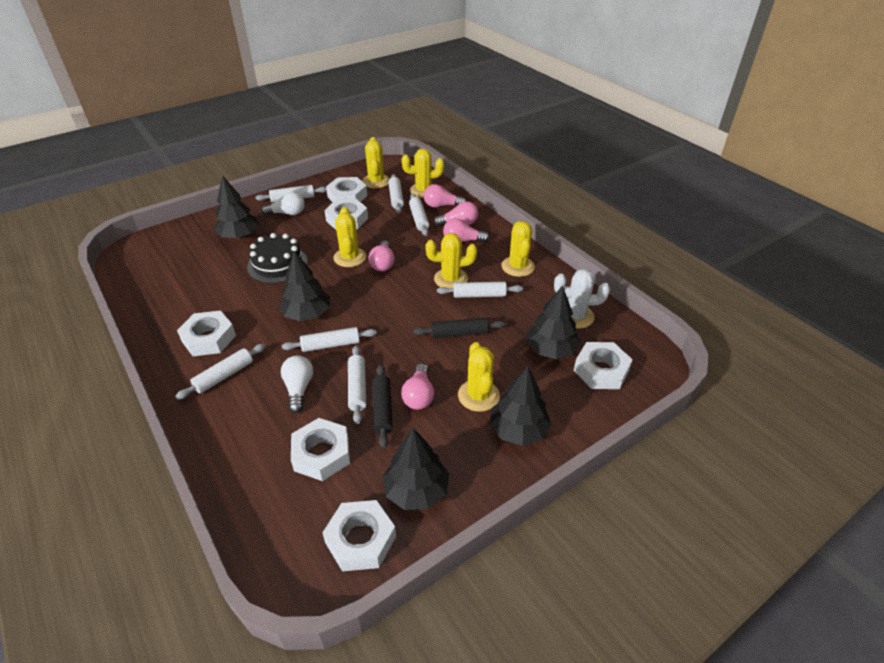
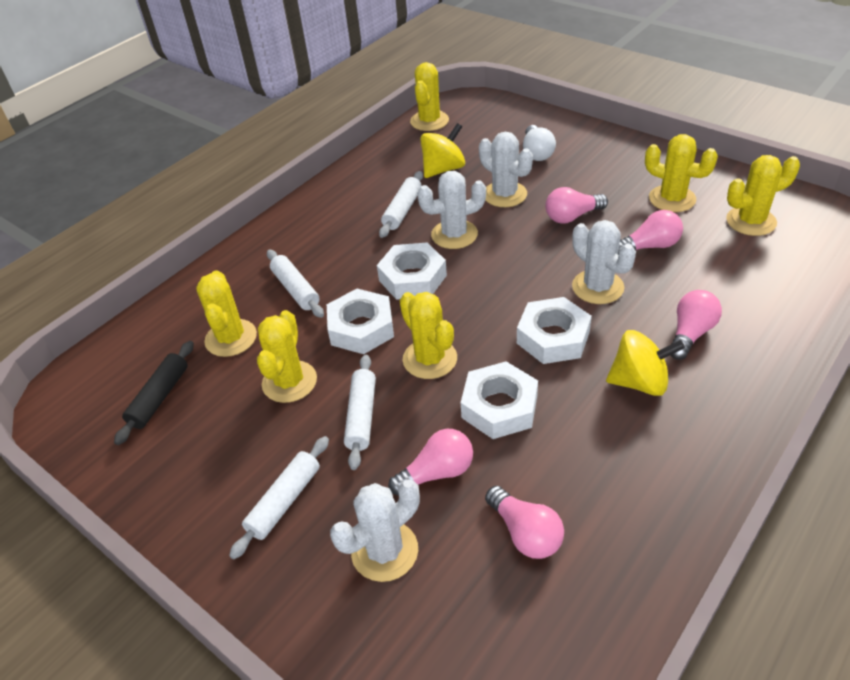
black cake: 1 -> 0
black rolling pin: 2 -> 1
black tree: 5 -> 0
white cactus: 1 -> 4
white light bulb: 2 -> 1
white nut: 6 -> 4
white rolling pin: 7 -> 4
yellow spinning top: 0 -> 2

